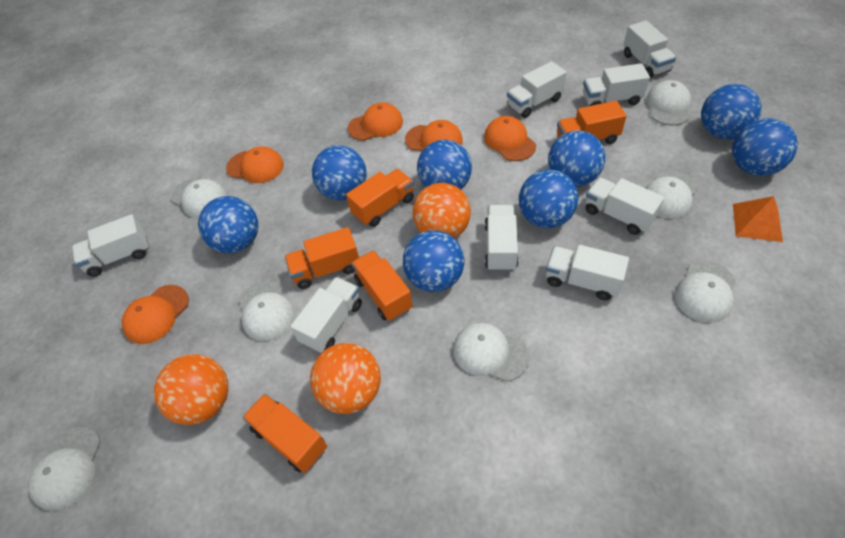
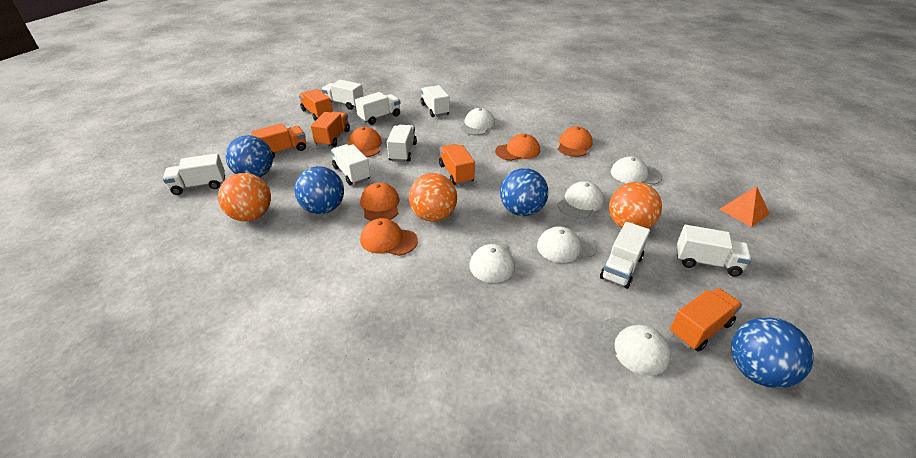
blue ball: 8 -> 4
white cap: 7 -> 6

